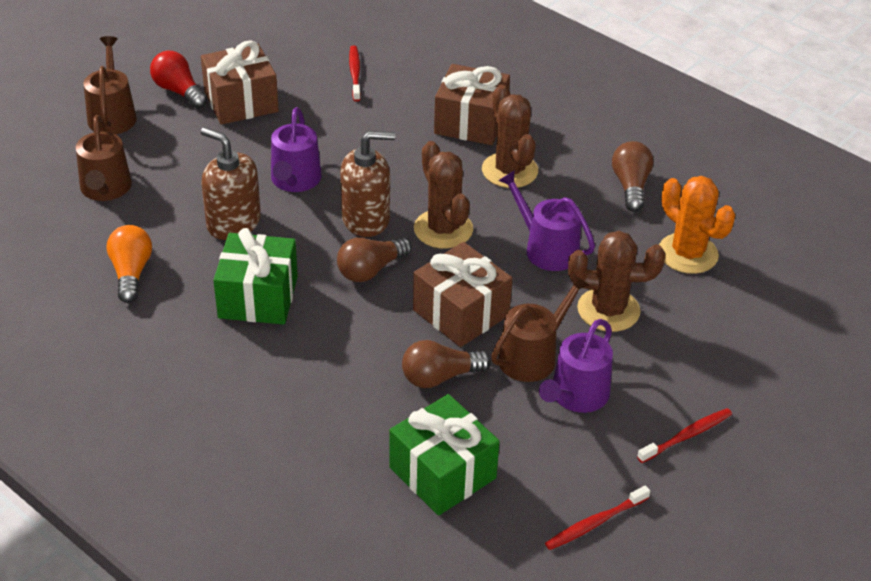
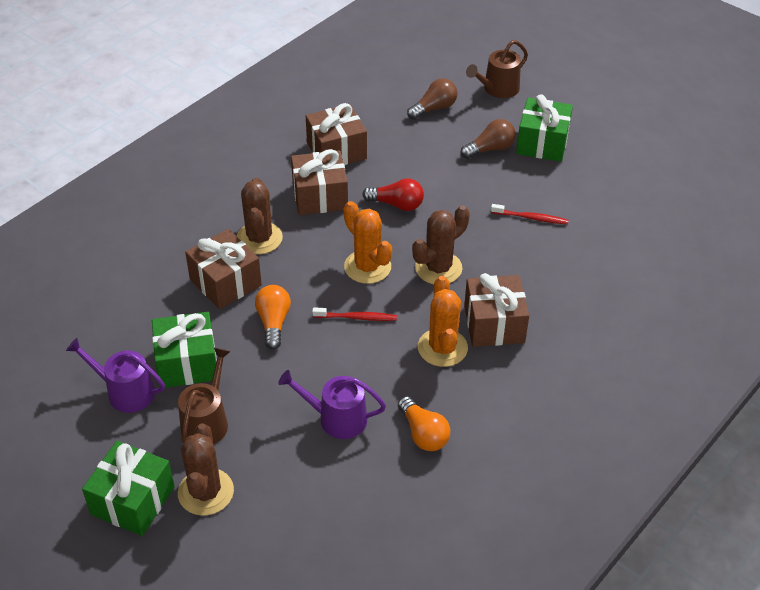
brown gift: 3 -> 4
brown light bulb: 3 -> 2
brown soap dispenser: 2 -> 0
brown watering can: 3 -> 2
green gift: 2 -> 3
orange cactus: 1 -> 2
orange light bulb: 1 -> 2
purple watering can: 3 -> 2
red toothbrush: 3 -> 2

